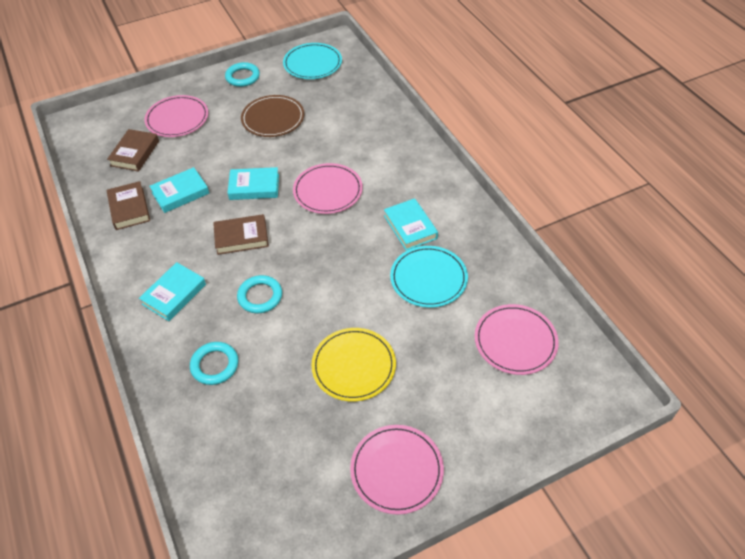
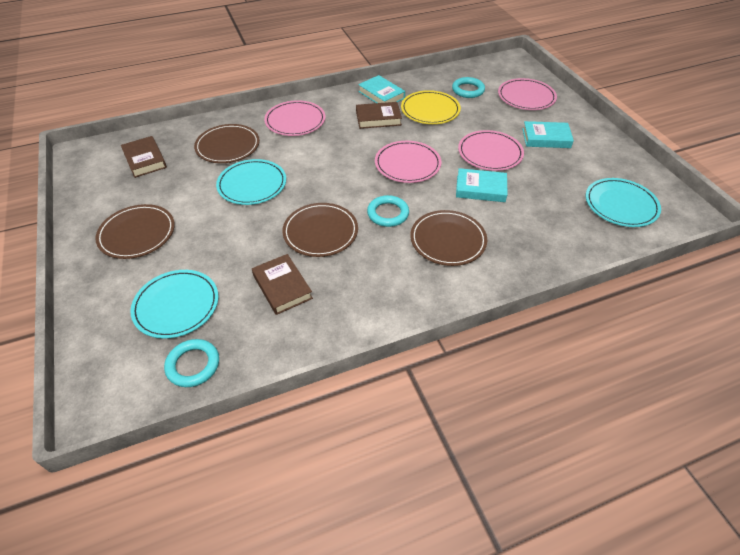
brown plate: 1 -> 4
turquoise book: 4 -> 3
turquoise plate: 2 -> 3

